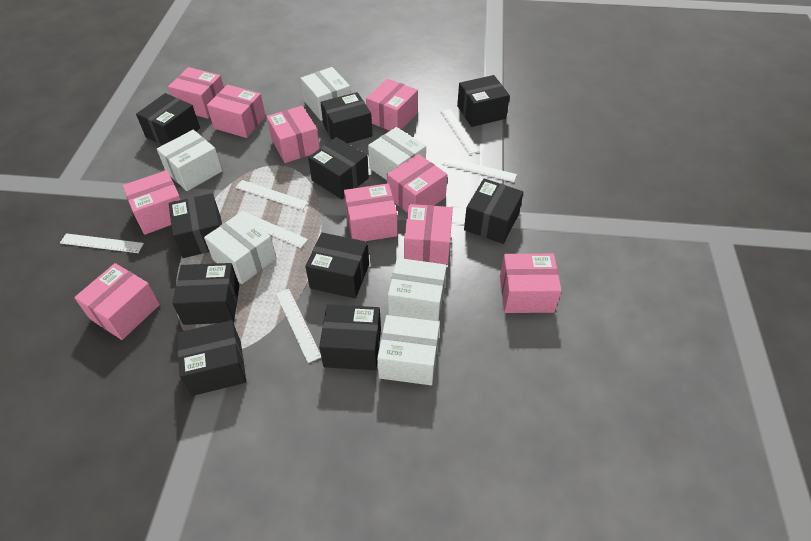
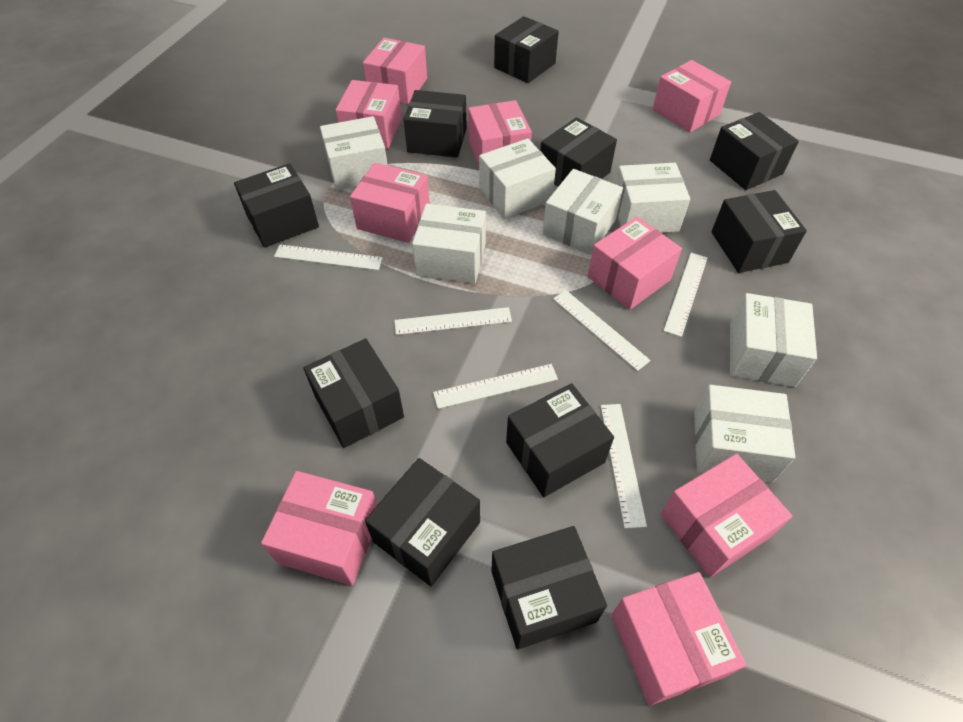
pink box: 10 -> 9
white box: 6 -> 7

